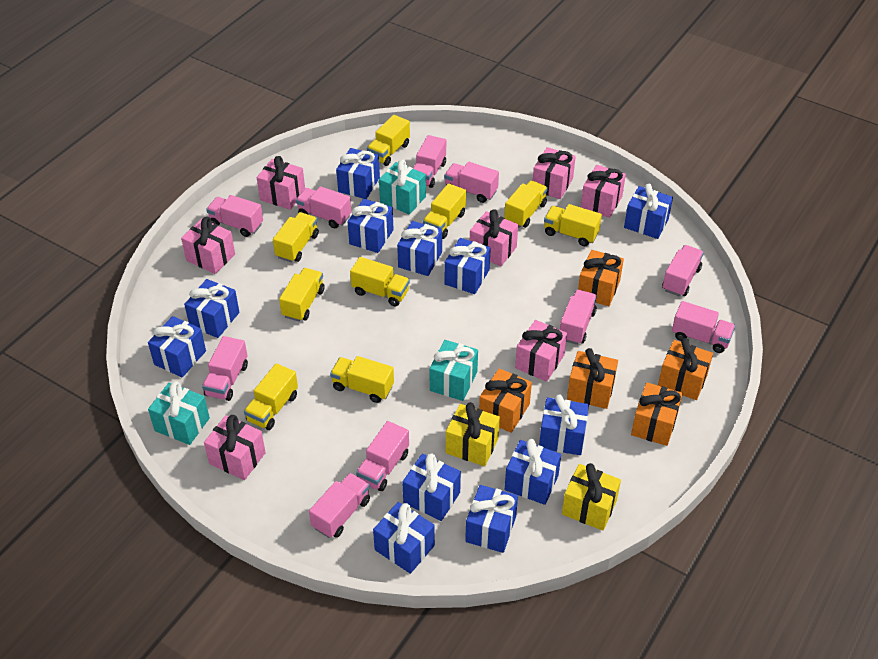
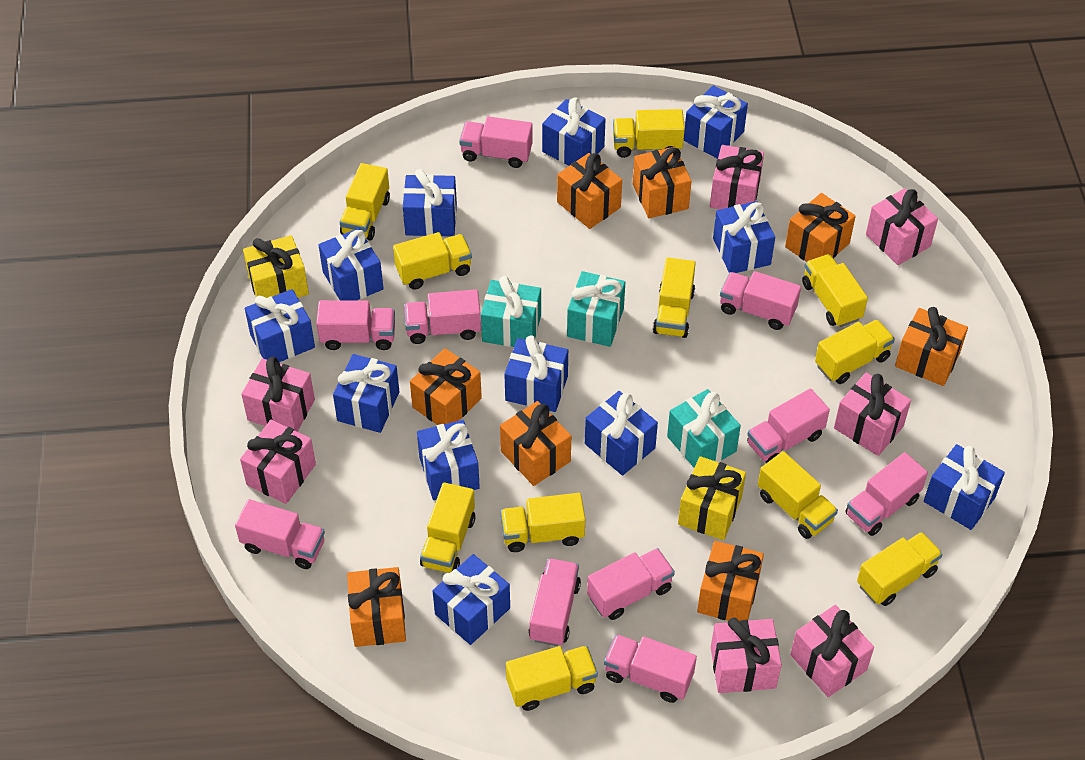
orange gift: 5 -> 8
yellow truck: 9 -> 11

